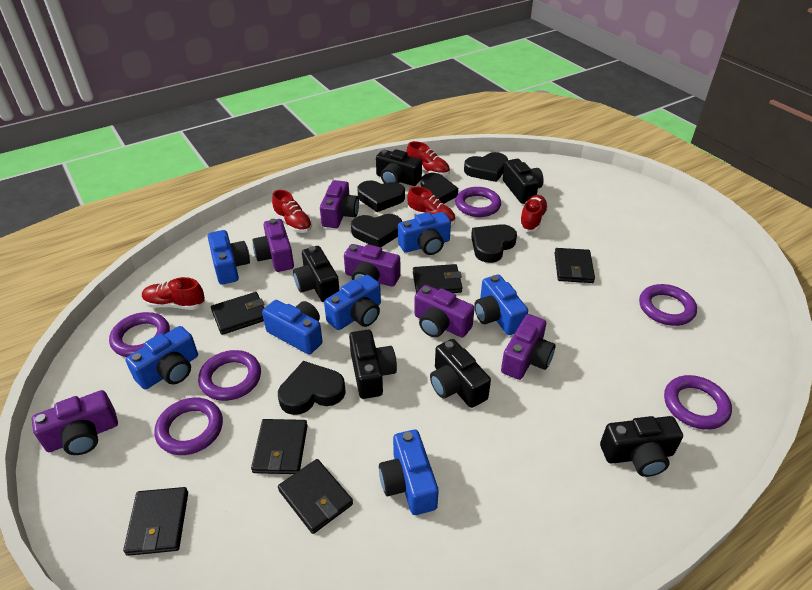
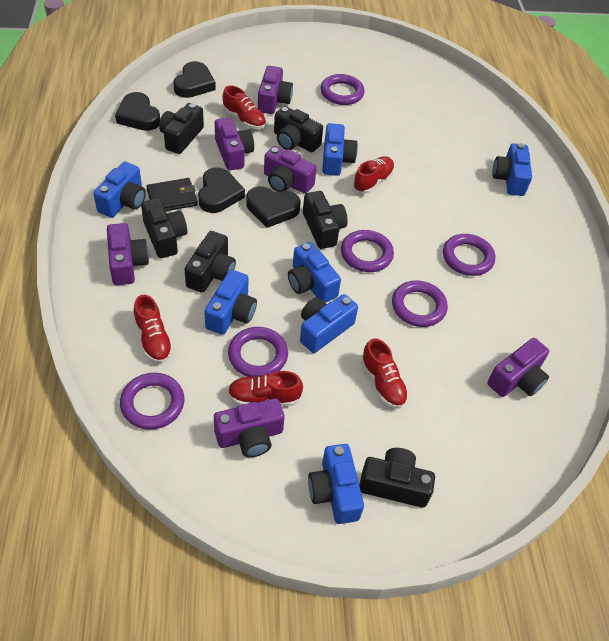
black heart: 6 -> 4
black wallet: 6 -> 1

